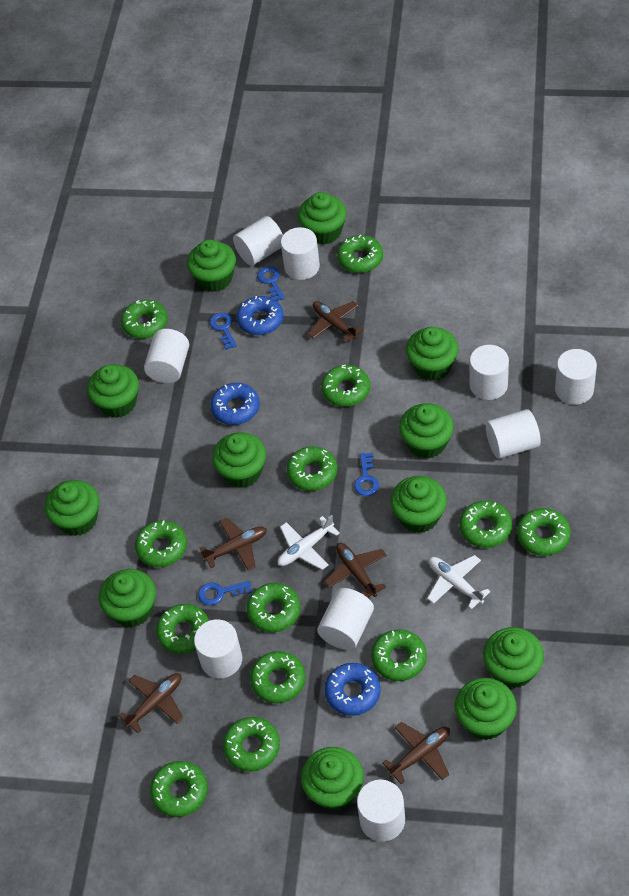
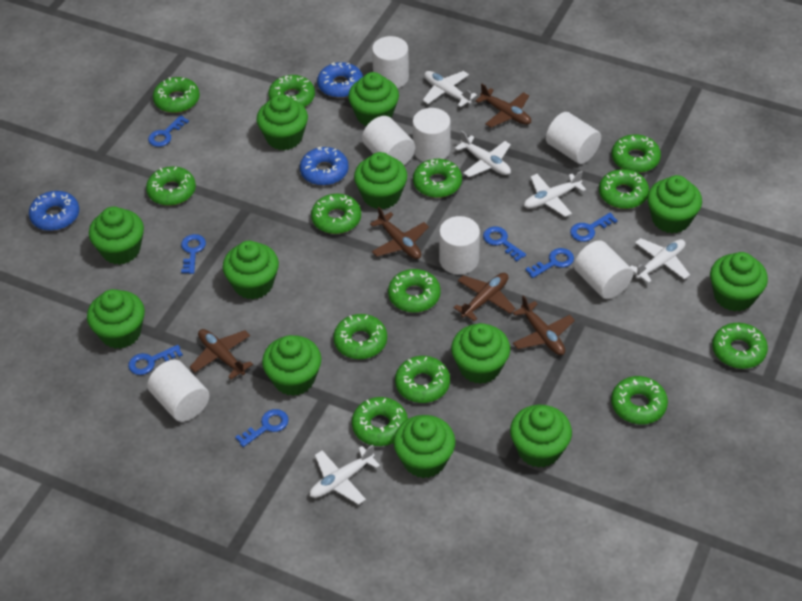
blue key: 4 -> 7
white cylinder: 9 -> 7
white plane: 2 -> 5

